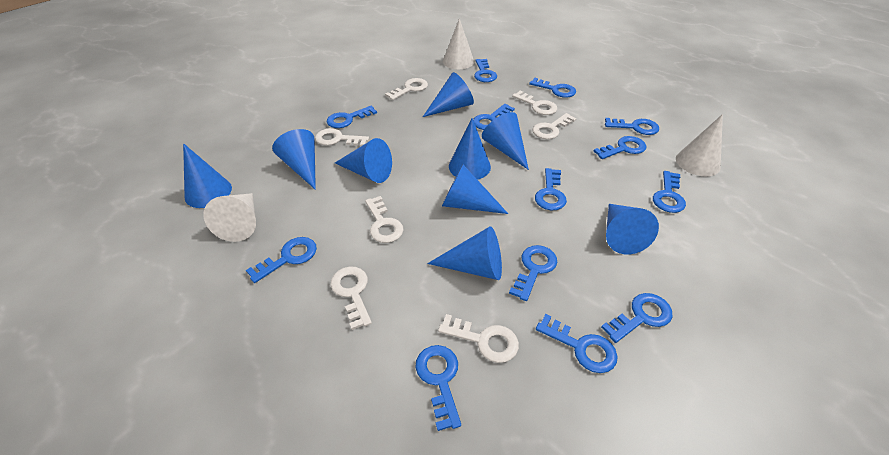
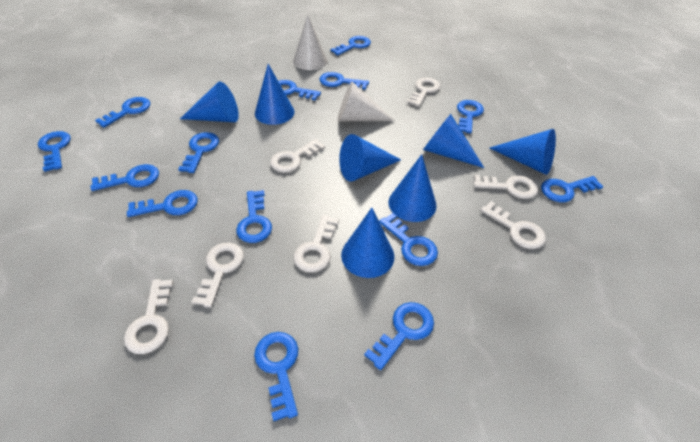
blue cone: 9 -> 7
blue key: 13 -> 14
white cone: 3 -> 2

